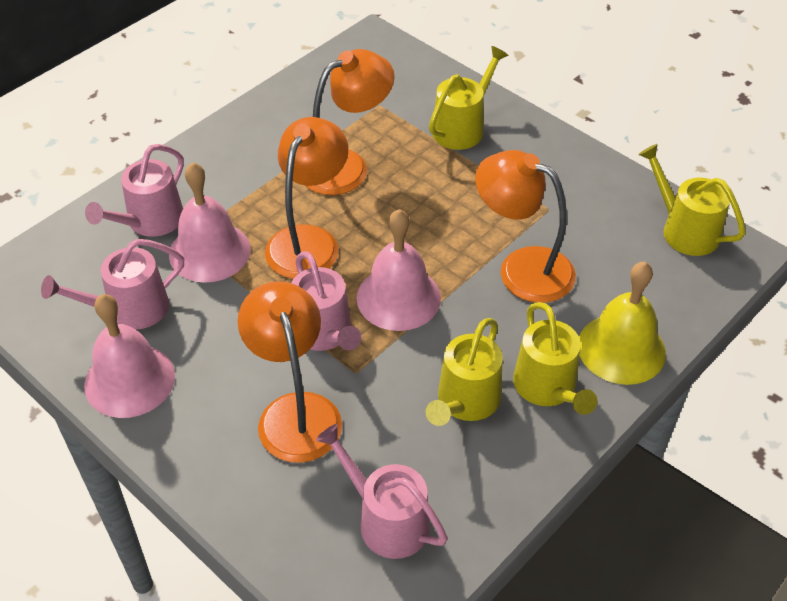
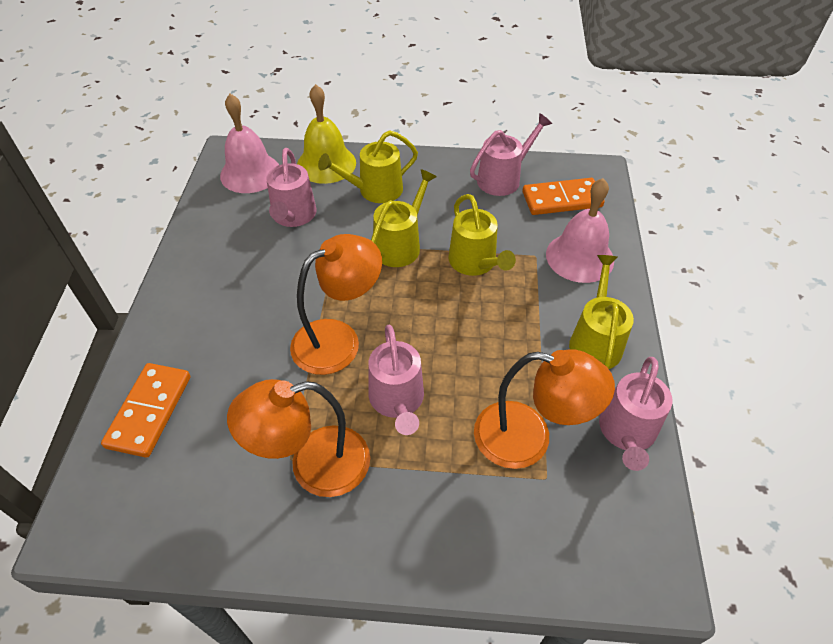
orange domino: 0 -> 2
orange lamp: 4 -> 3
pink bell: 3 -> 2

